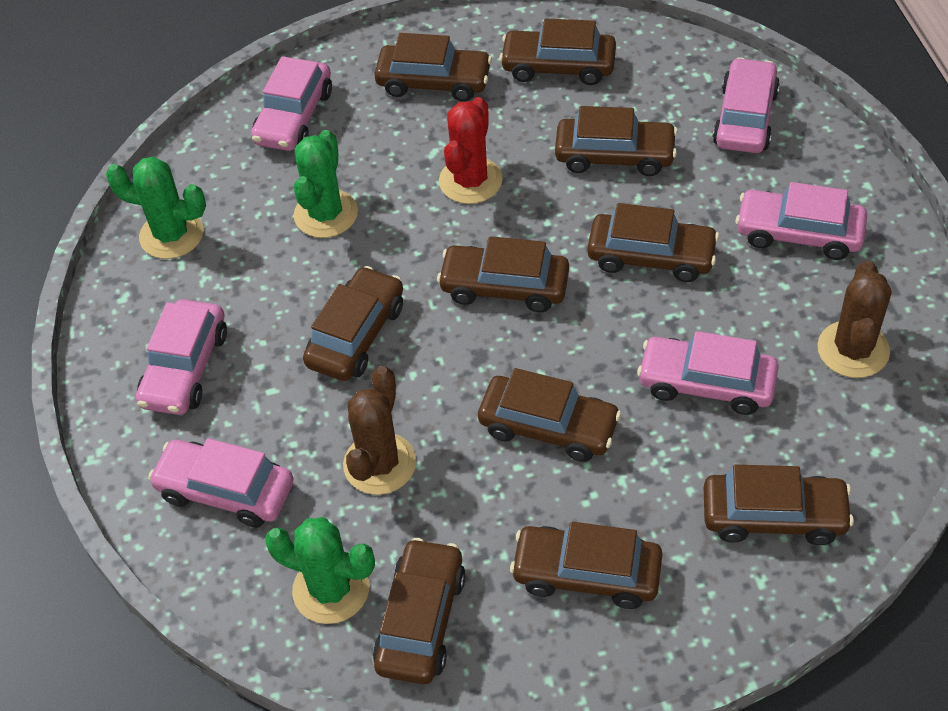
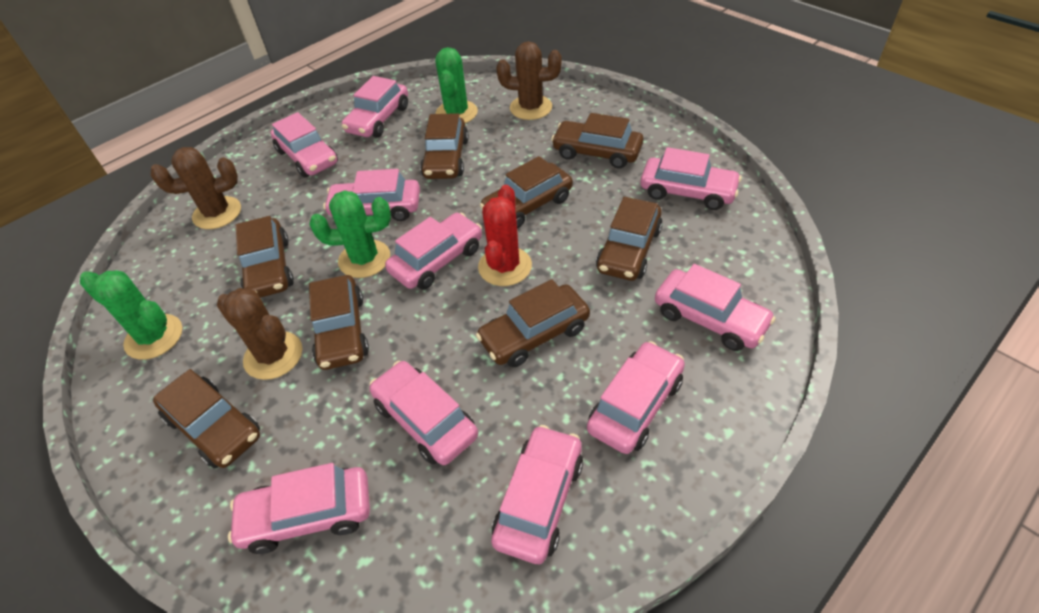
brown cactus: 2 -> 3
brown car: 10 -> 8
pink car: 6 -> 10

